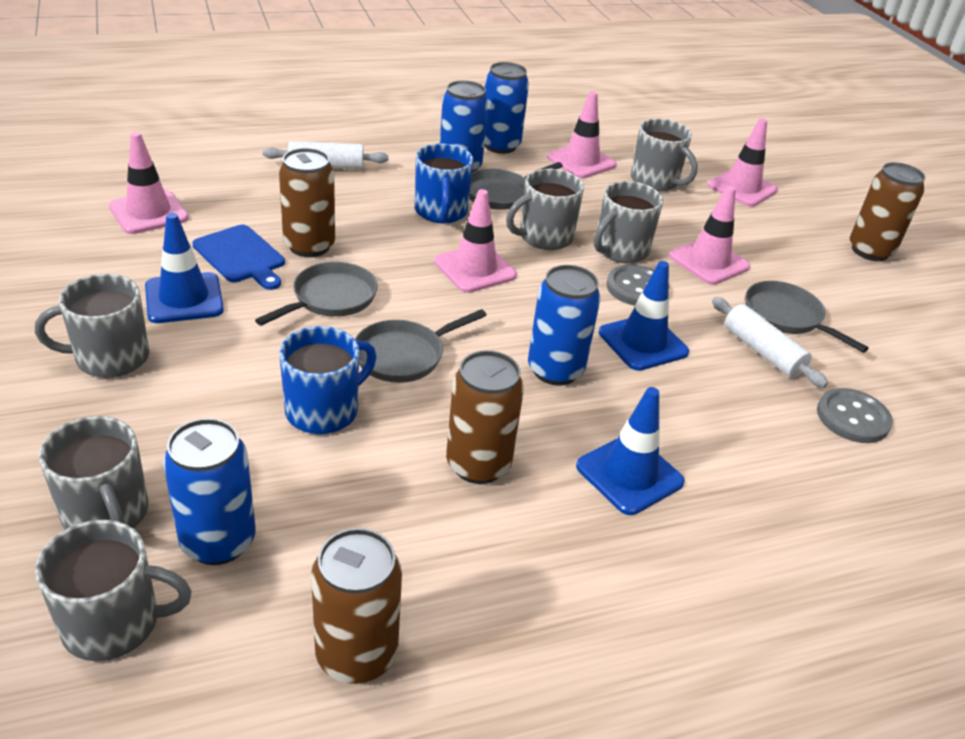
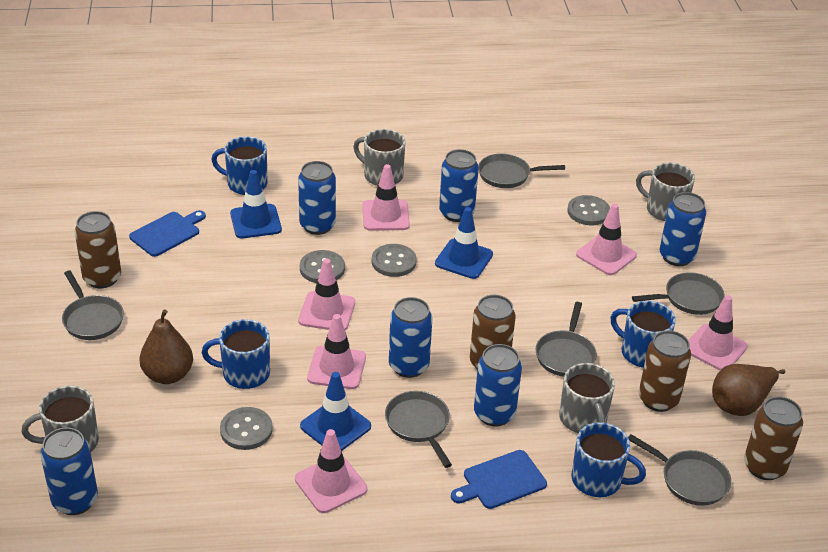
blue can: 4 -> 6
blue cutting board: 1 -> 2
blue mug: 2 -> 4
brown pear: 0 -> 2
grey button: 2 -> 4
grey mug: 6 -> 4
grey pan: 4 -> 6
pink traffic cone: 5 -> 6
white rolling pin: 2 -> 0

